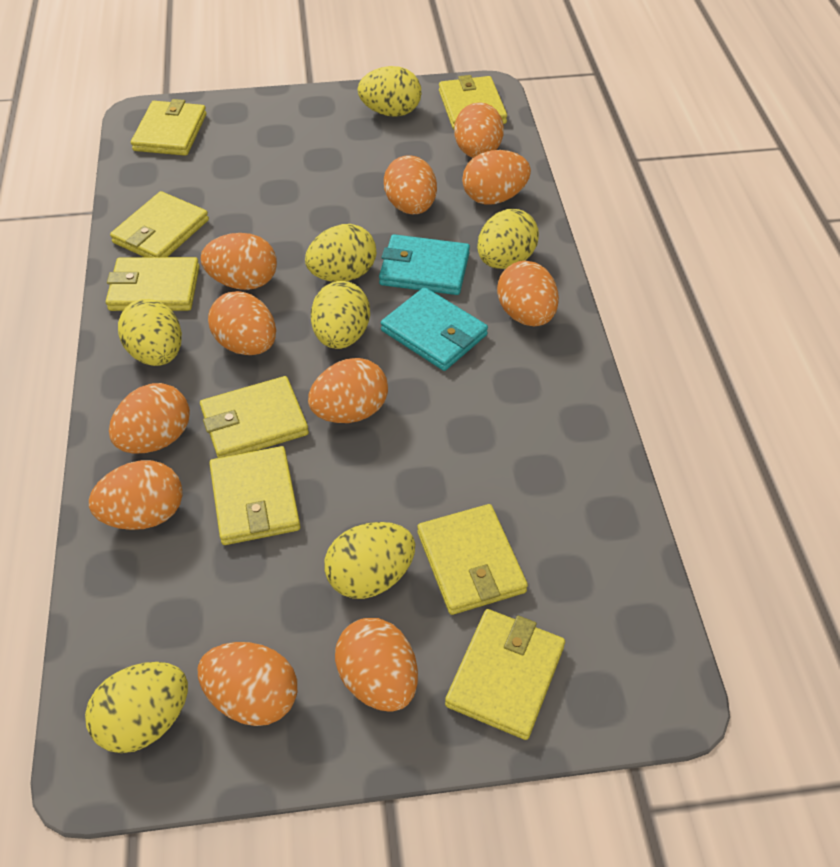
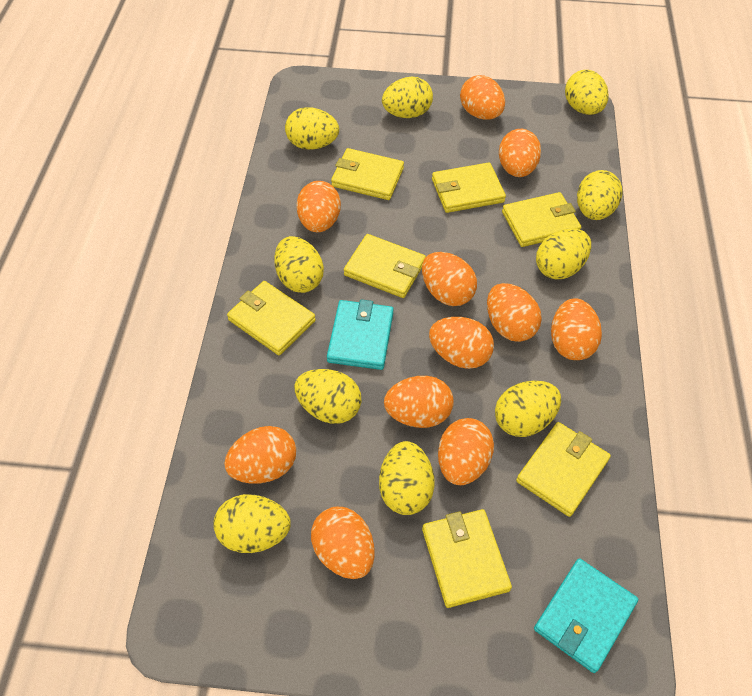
yellow egg: 7 -> 10
yellow wallet: 8 -> 7

